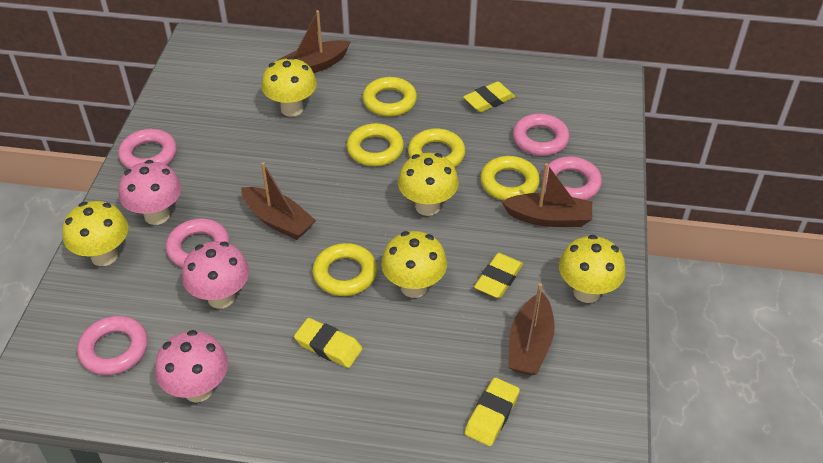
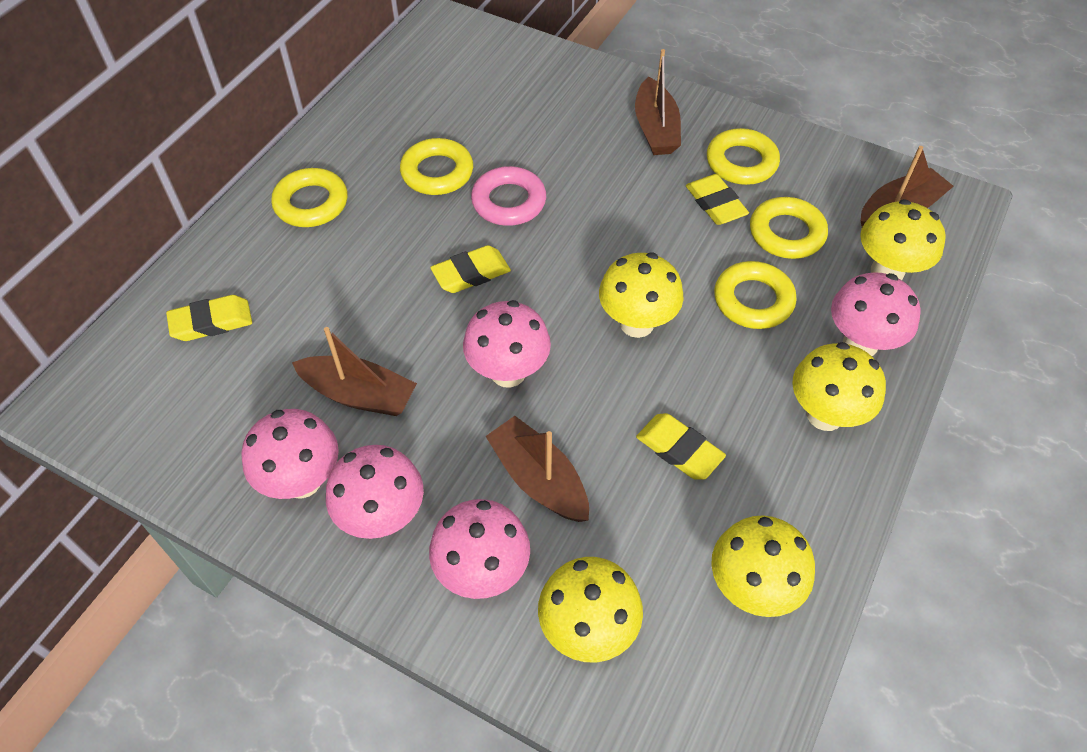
pink mushroom: 3 -> 5
pink ring: 5 -> 1

